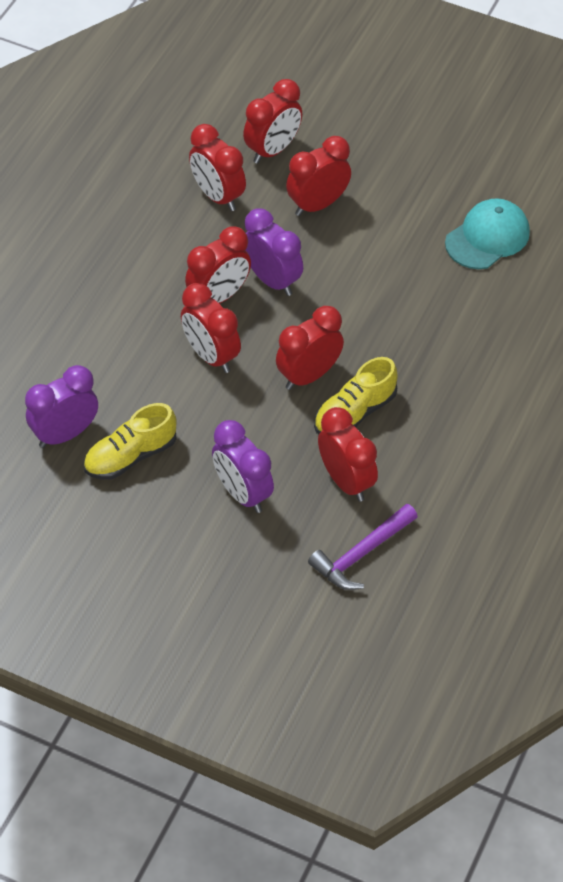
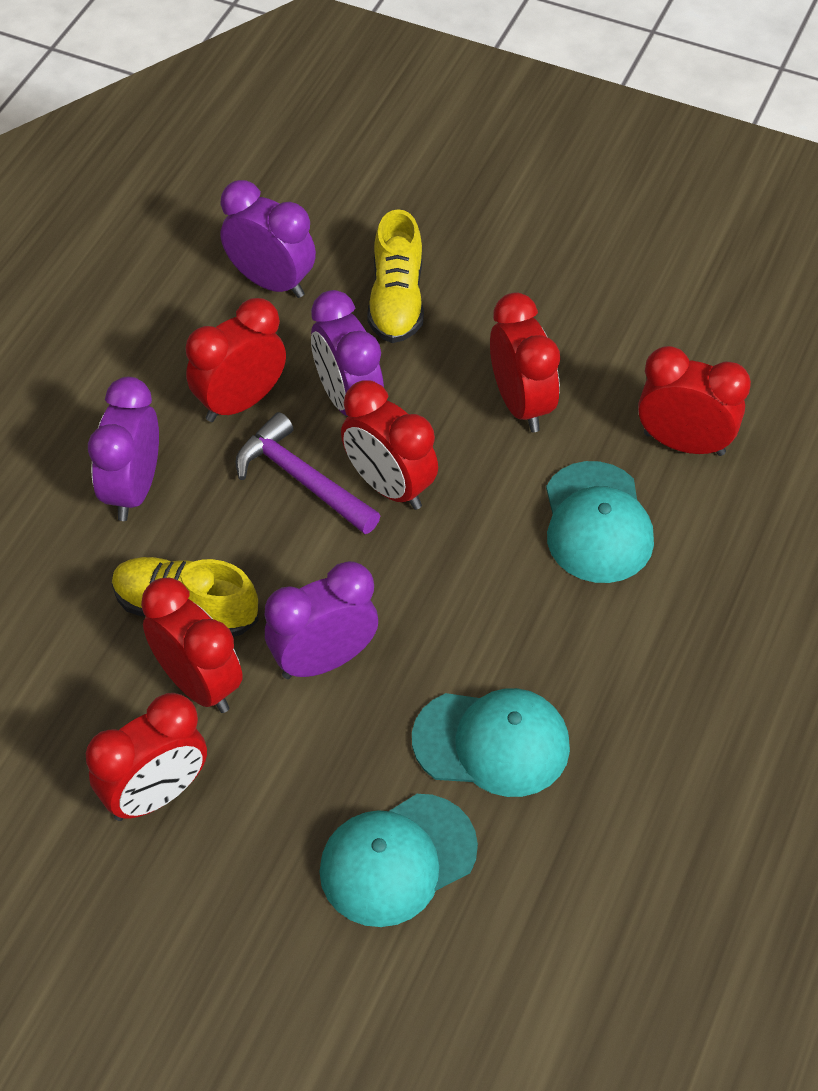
purple clock: 3 -> 4
red clock: 7 -> 6
turquoise cap: 1 -> 3

